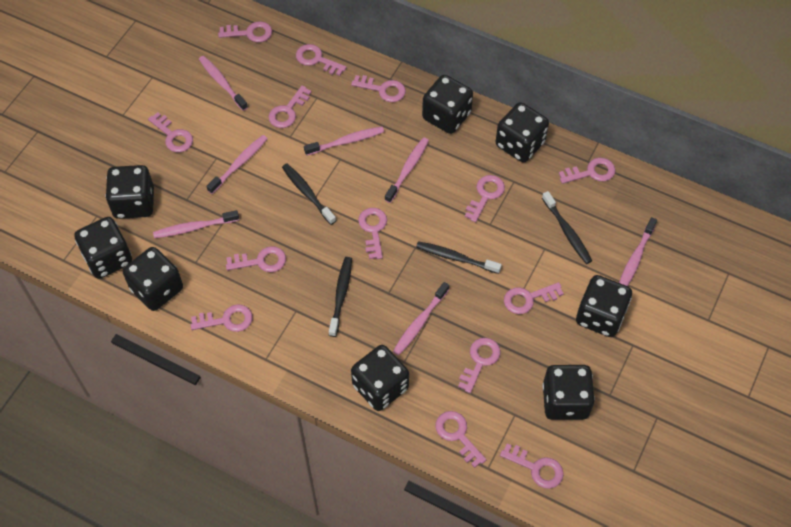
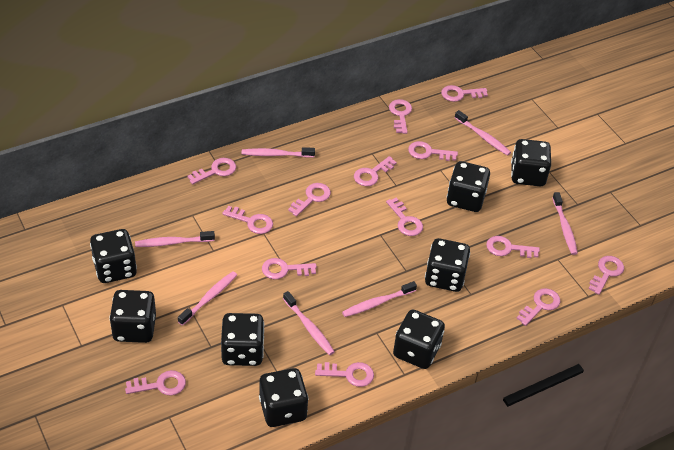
black toothbrush: 4 -> 0

